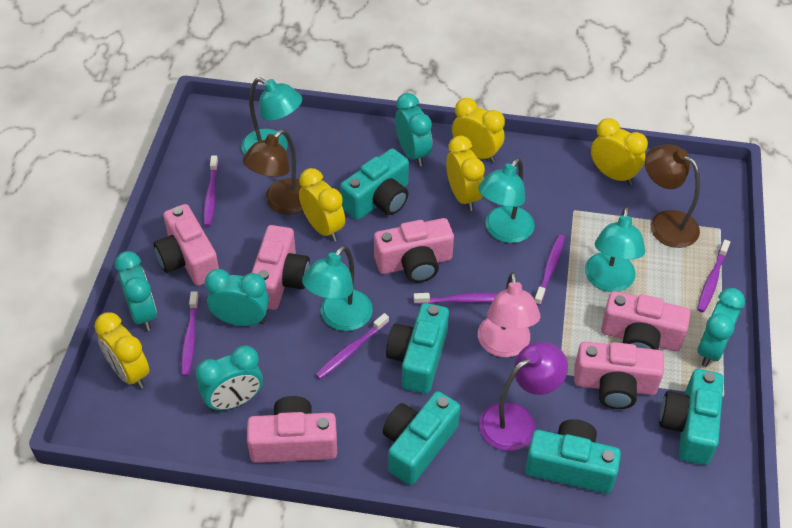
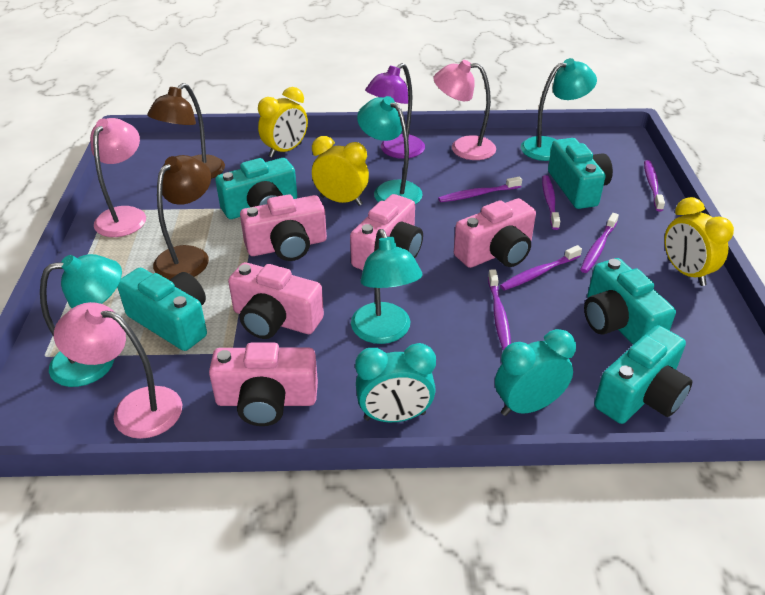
pink camera: 6 -> 5
pink lamp: 1 -> 3
turquoise clock: 5 -> 2
yellow clock: 5 -> 3

